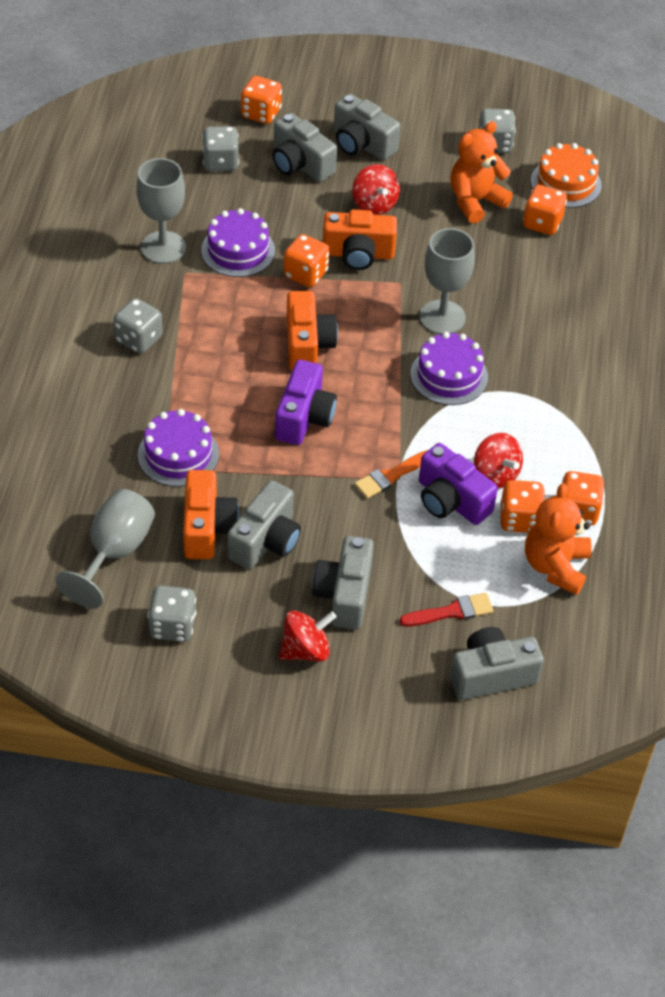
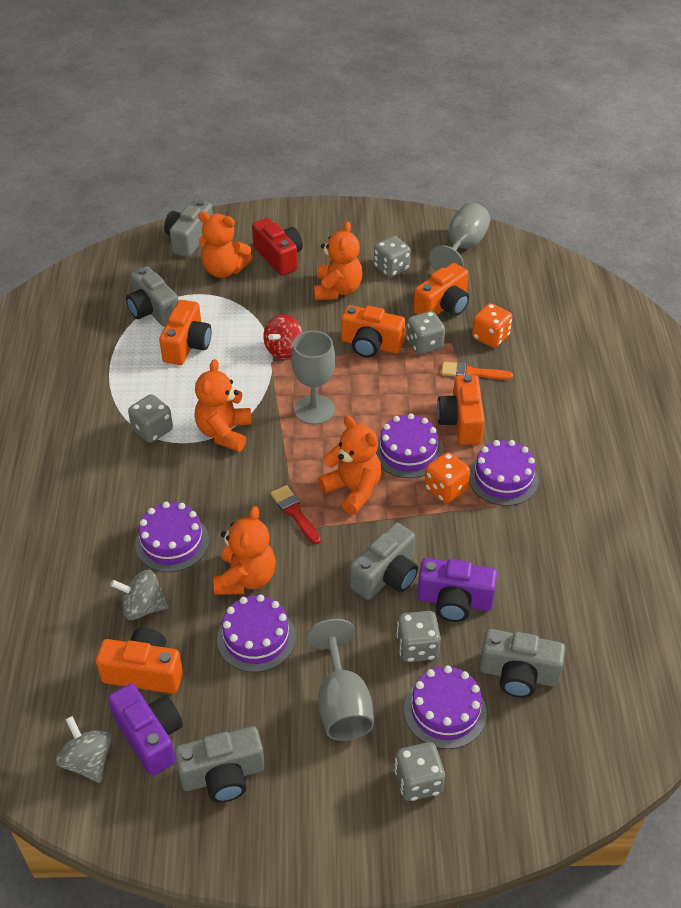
grey dice: 4 -> 5
grey spinning top: 0 -> 2
orange cake: 1 -> 0
orange camera: 3 -> 5
orange dice: 5 -> 2
orange teddy bear: 2 -> 5
purple cake: 3 -> 5
red camera: 0 -> 1
red spinning top: 3 -> 1

